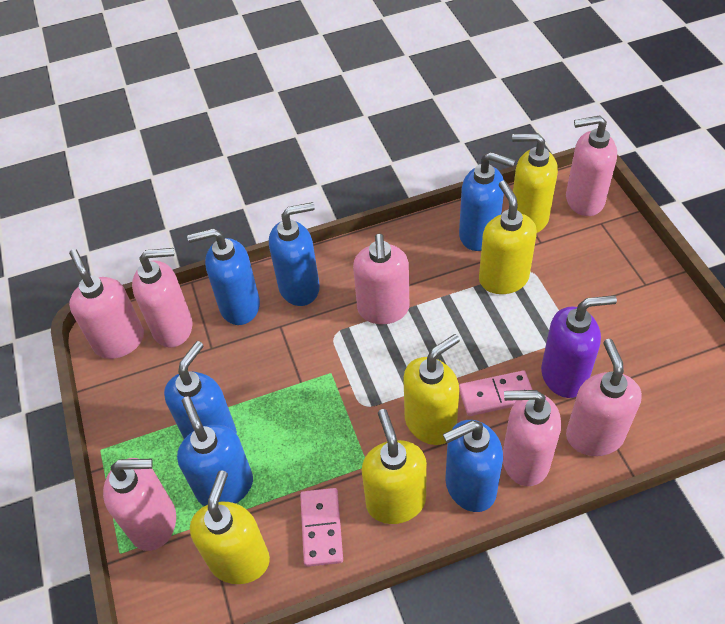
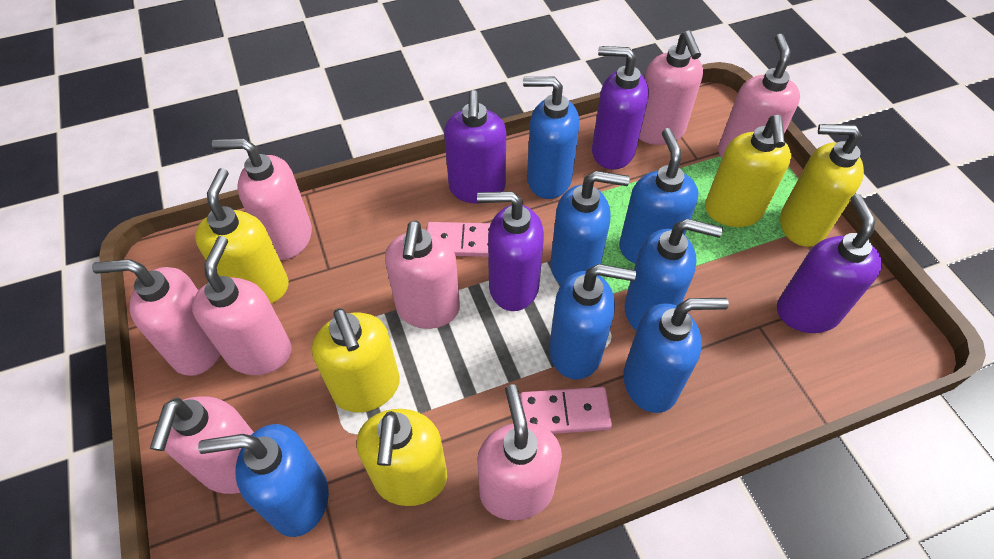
blue soap dispenser: 6 -> 7
pink soap dispenser: 7 -> 8
purple soap dispenser: 1 -> 4

